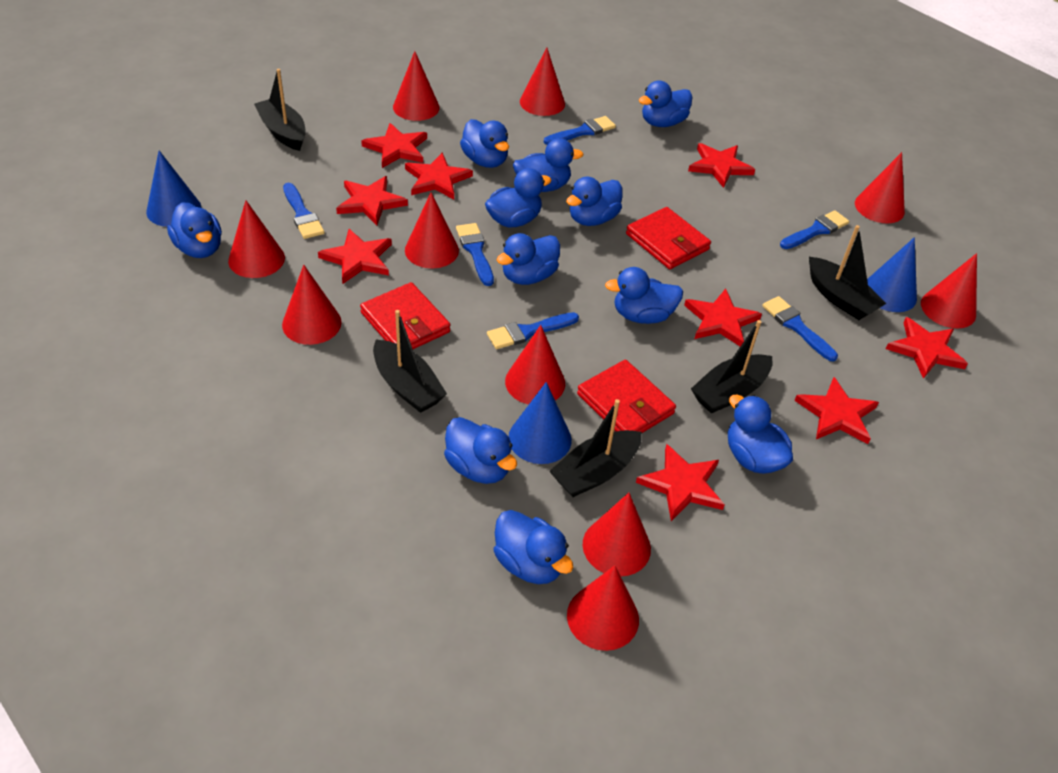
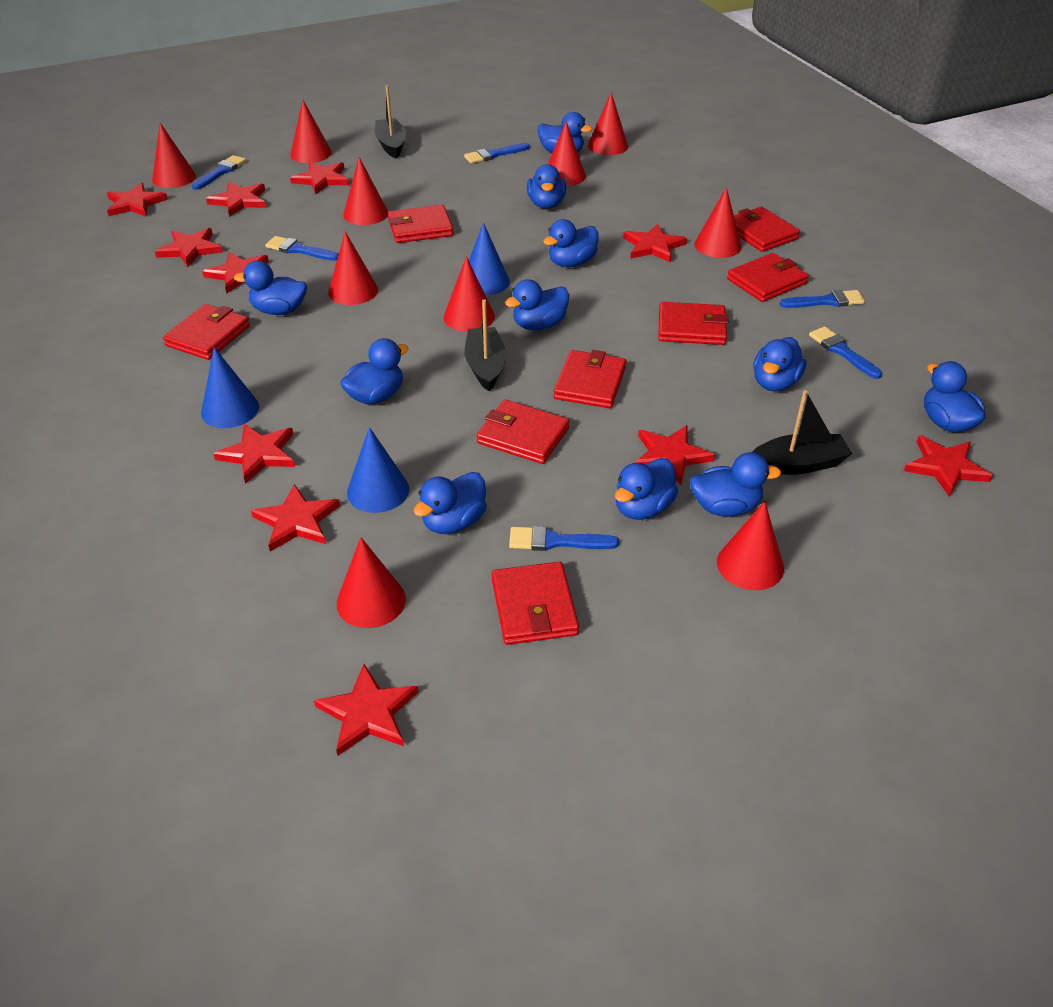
black boat: 5 -> 3
red star: 9 -> 11
red wallet: 3 -> 8

